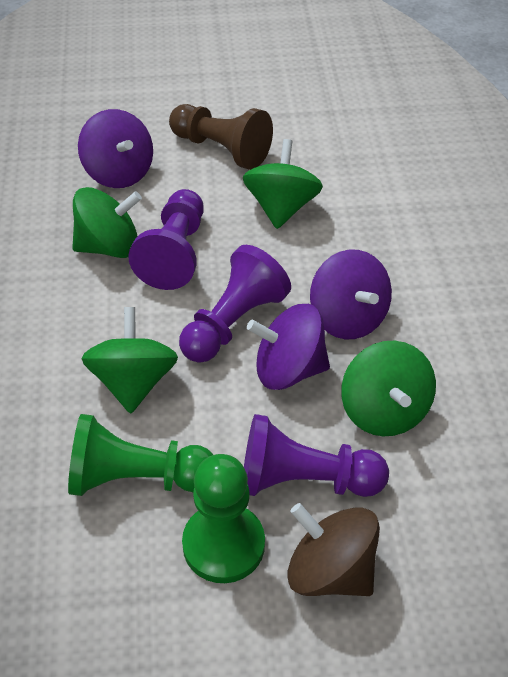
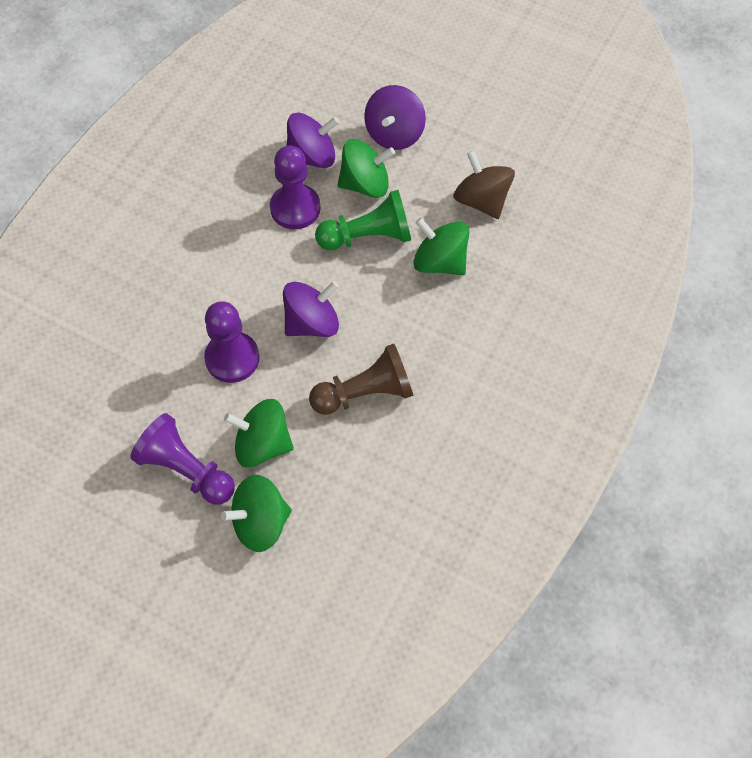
green pawn: 2 -> 1

